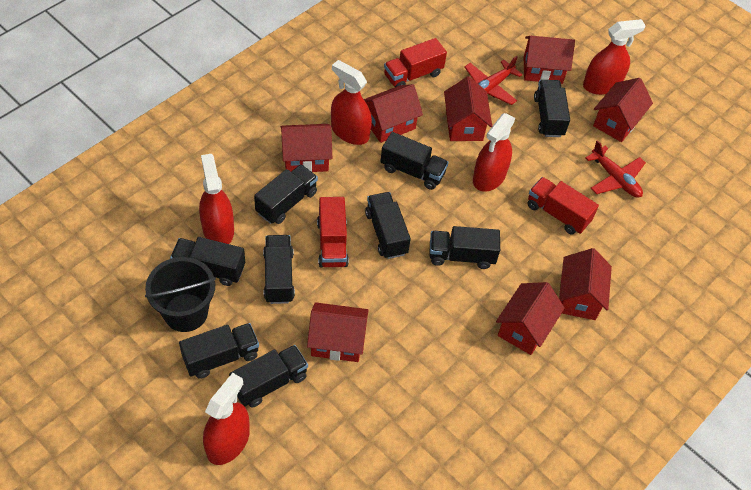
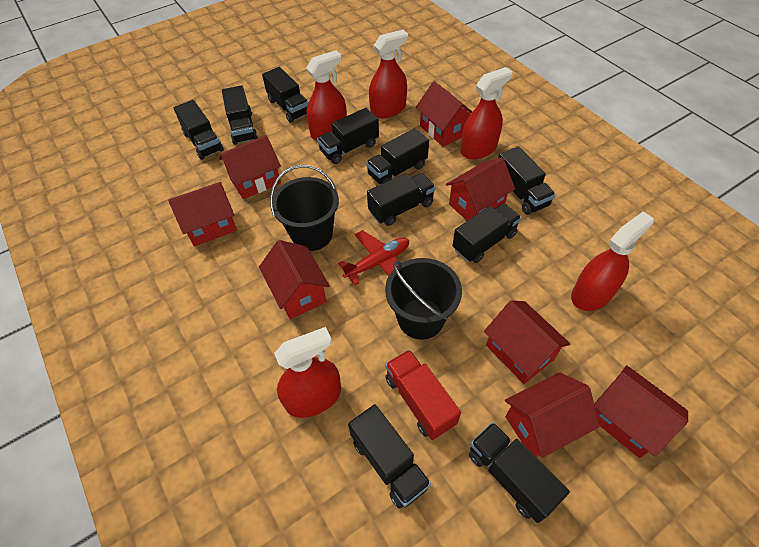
black bucket: 1 -> 2
black truck: 9 -> 10
red plane: 2 -> 1
red truck: 3 -> 1

